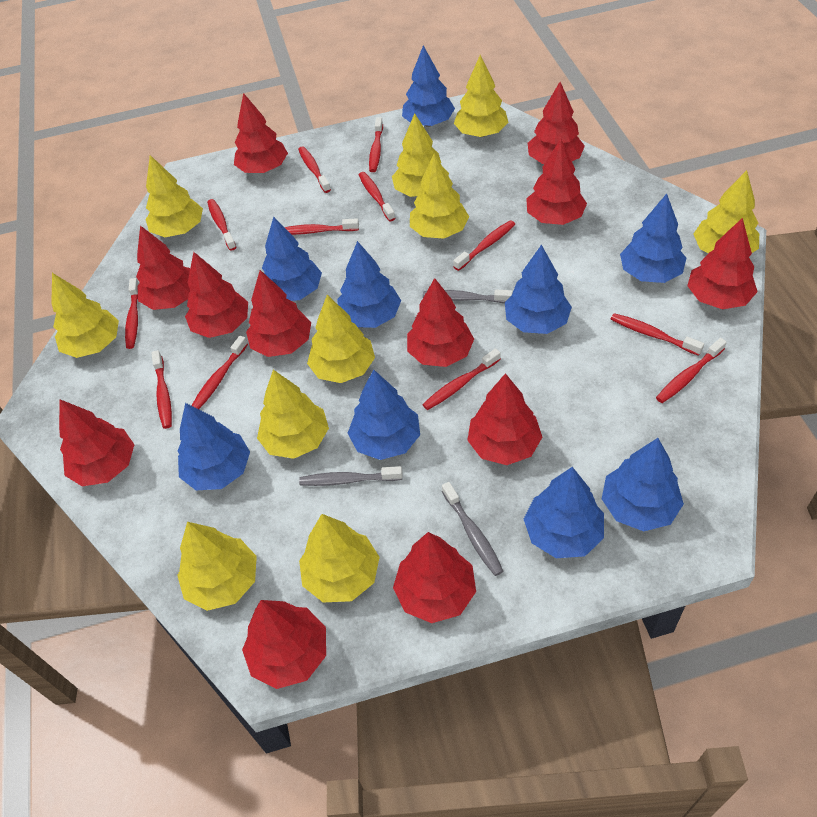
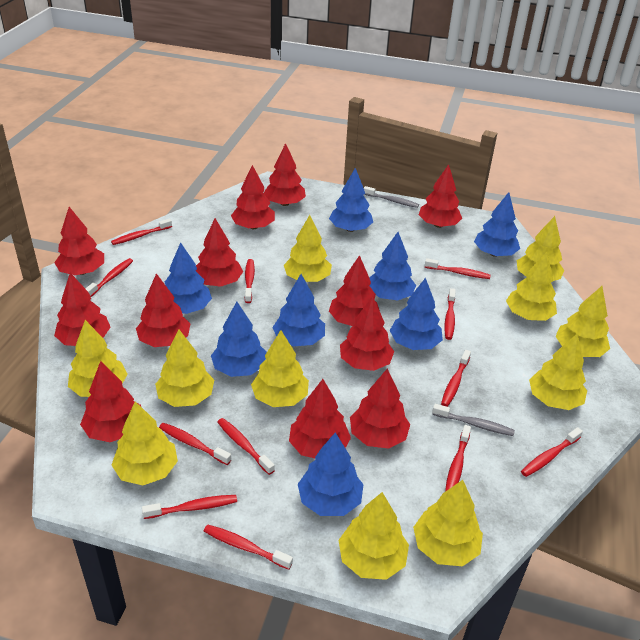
blue tree: 9 -> 8
grey toothbrush: 3 -> 2
yellow tree: 10 -> 11

